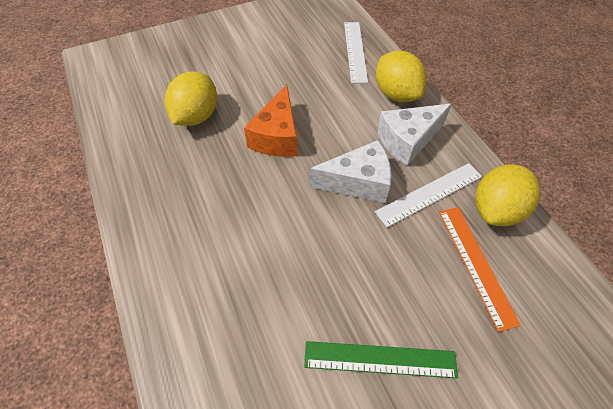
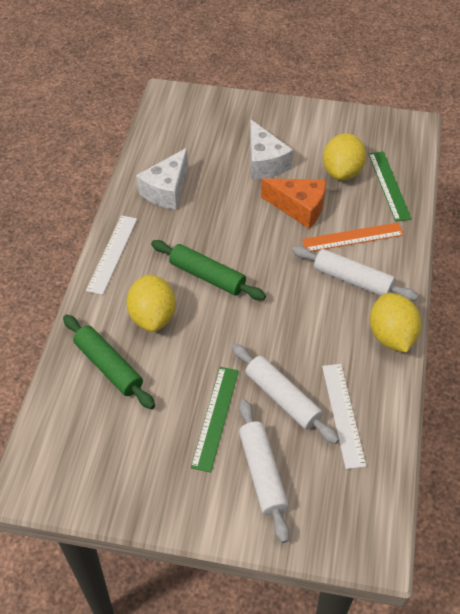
green rolling pin: 0 -> 2
green ruler: 1 -> 2
white rolling pin: 0 -> 3

